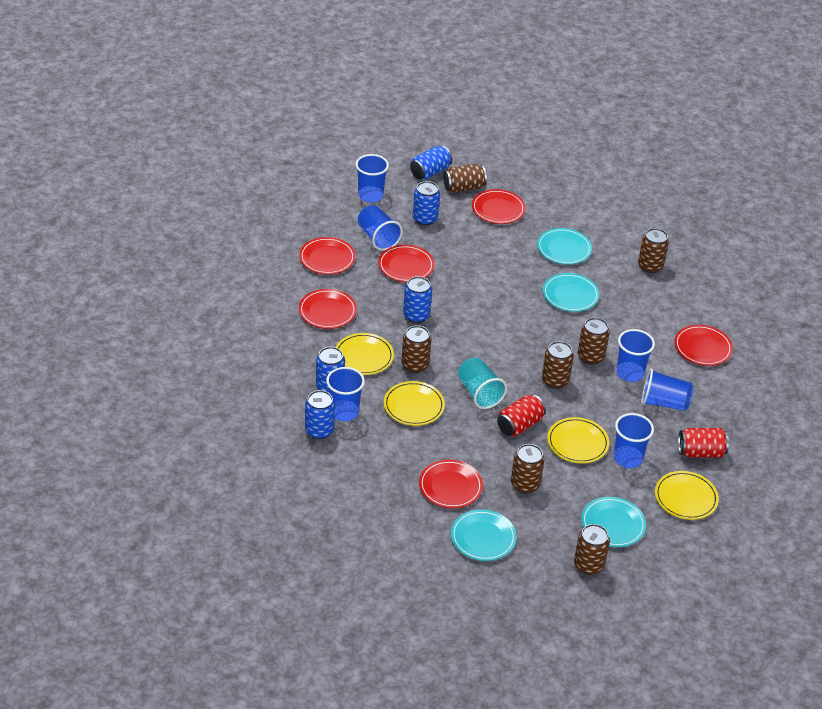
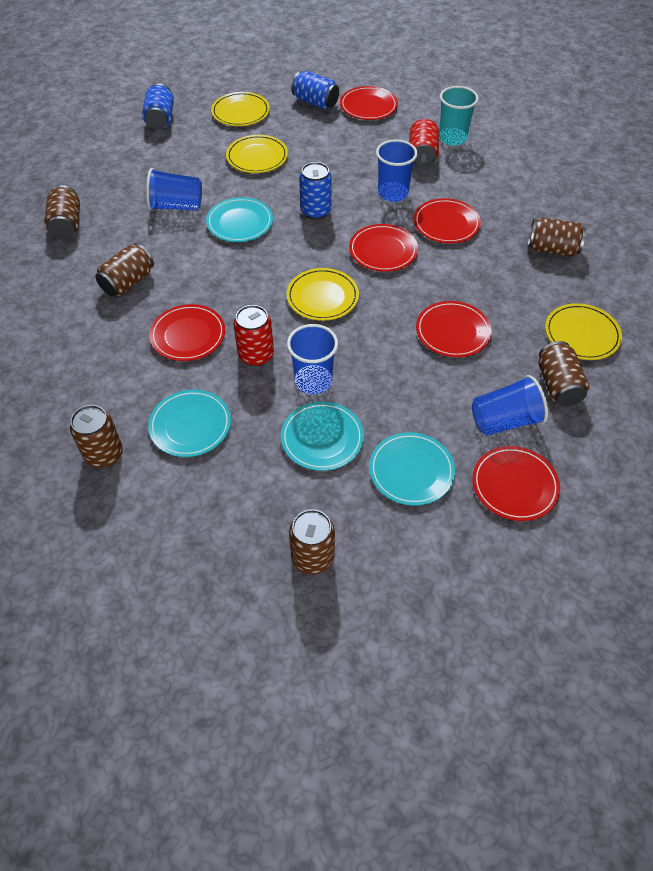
blue can: 5 -> 3
blue cup: 6 -> 4
brown can: 7 -> 6

